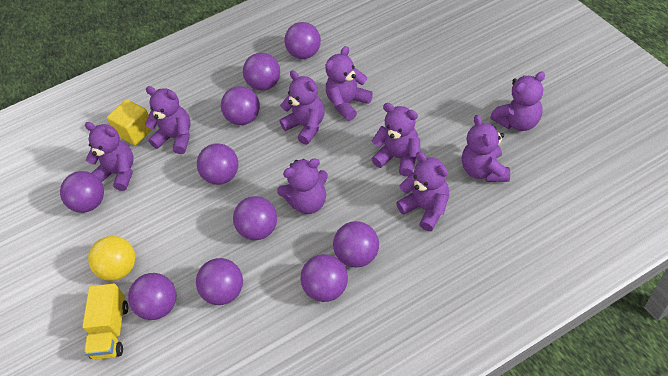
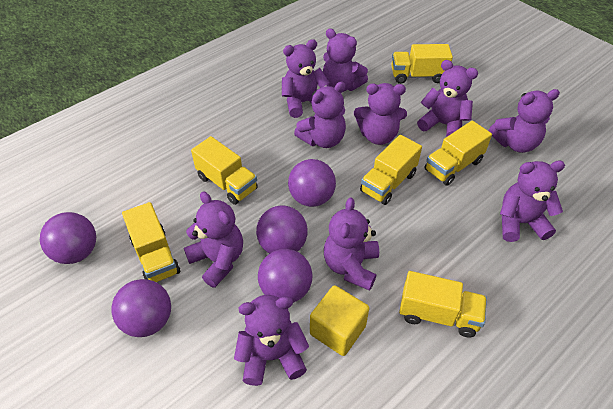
purple ball: 10 -> 5
purple teddy bear: 9 -> 10
yellow ball: 1 -> 0
yellow truck: 1 -> 6

